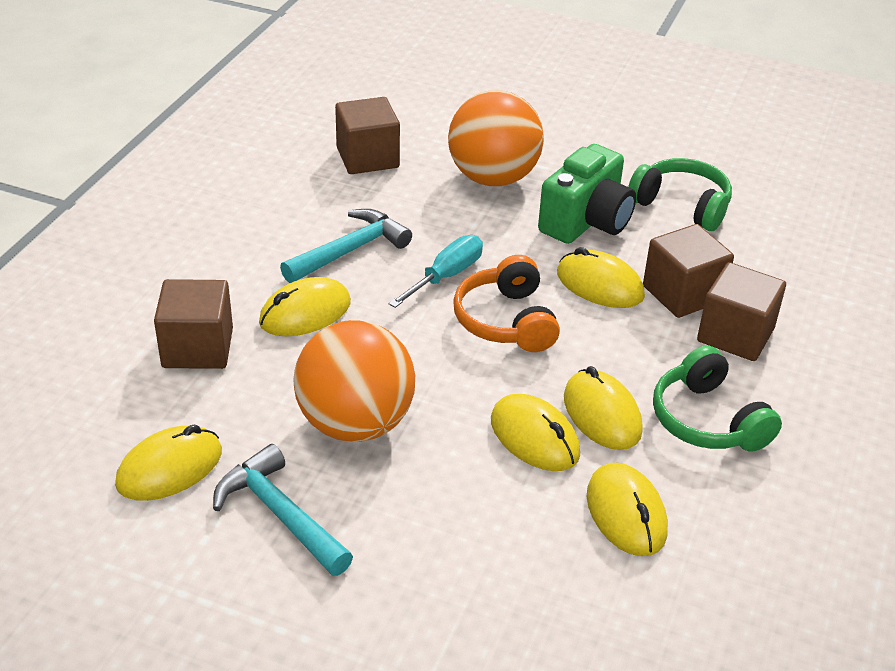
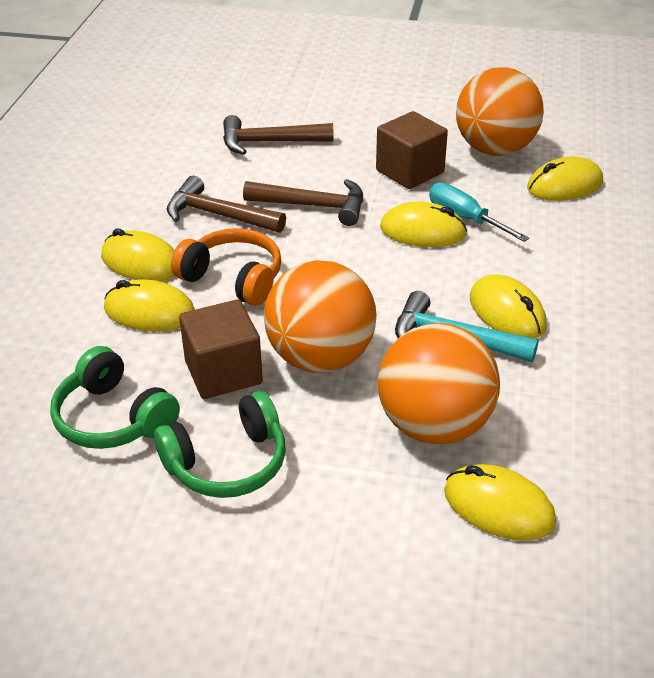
brown cube: 4 -> 2
brown hammer: 0 -> 3
green camera: 1 -> 0
orange ball: 2 -> 3
turquoise hammer: 2 -> 1

